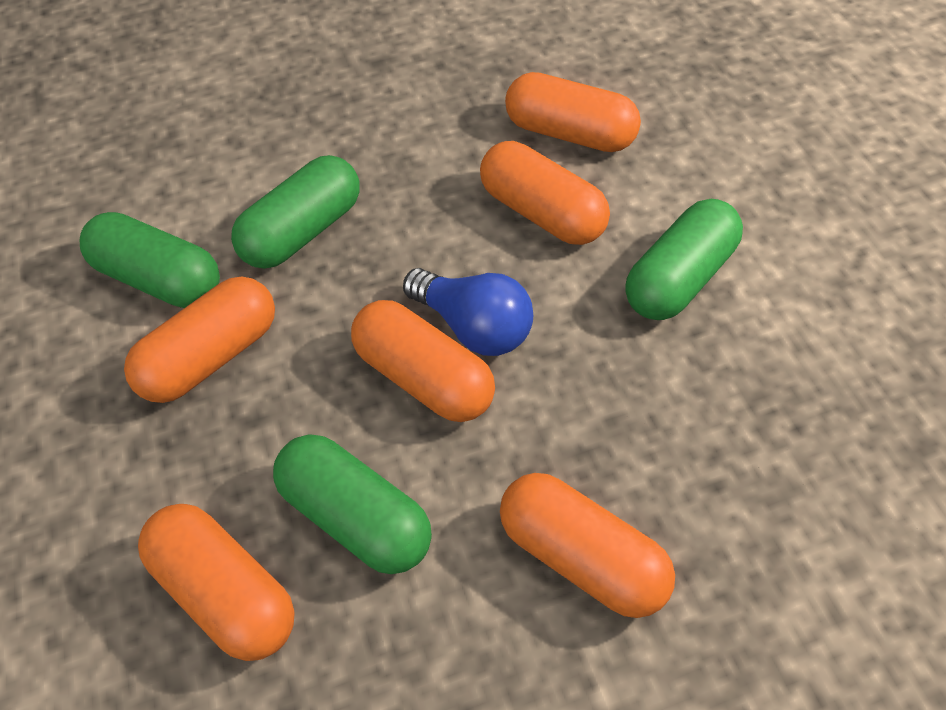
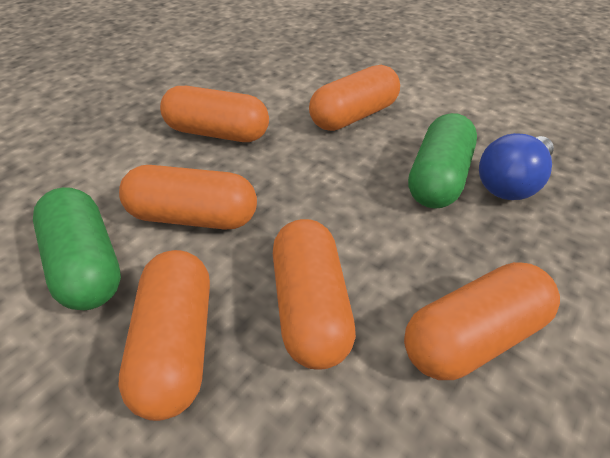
green capsule: 4 -> 2

